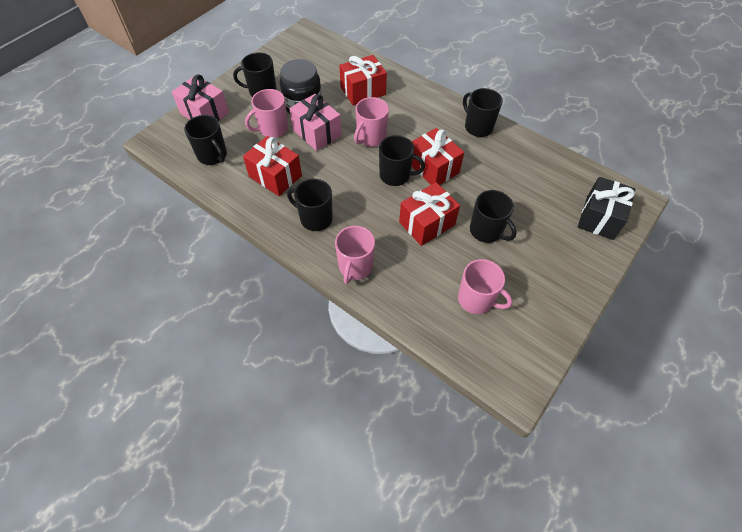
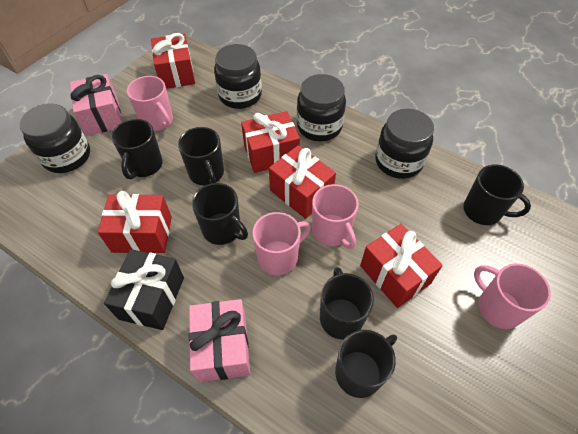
black jar: 1 -> 4
red gift: 4 -> 5

